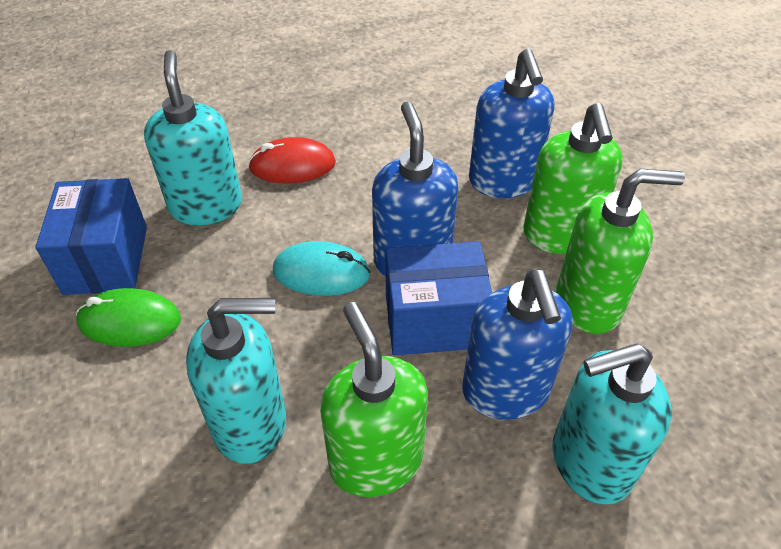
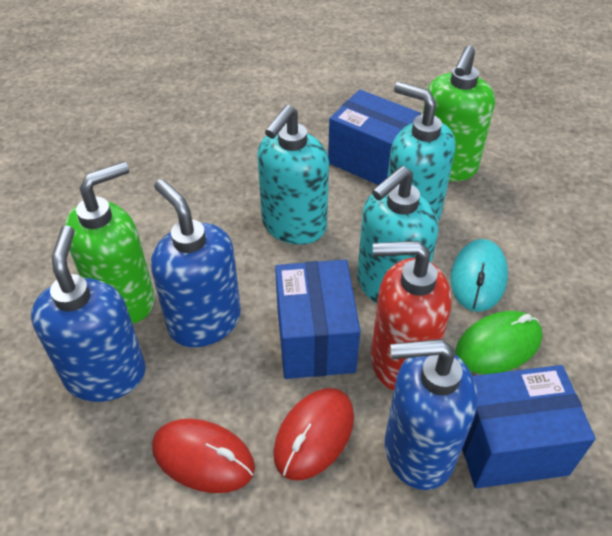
blue box: 2 -> 3
green soap dispenser: 3 -> 2
red mouse: 1 -> 2
red soap dispenser: 0 -> 1

